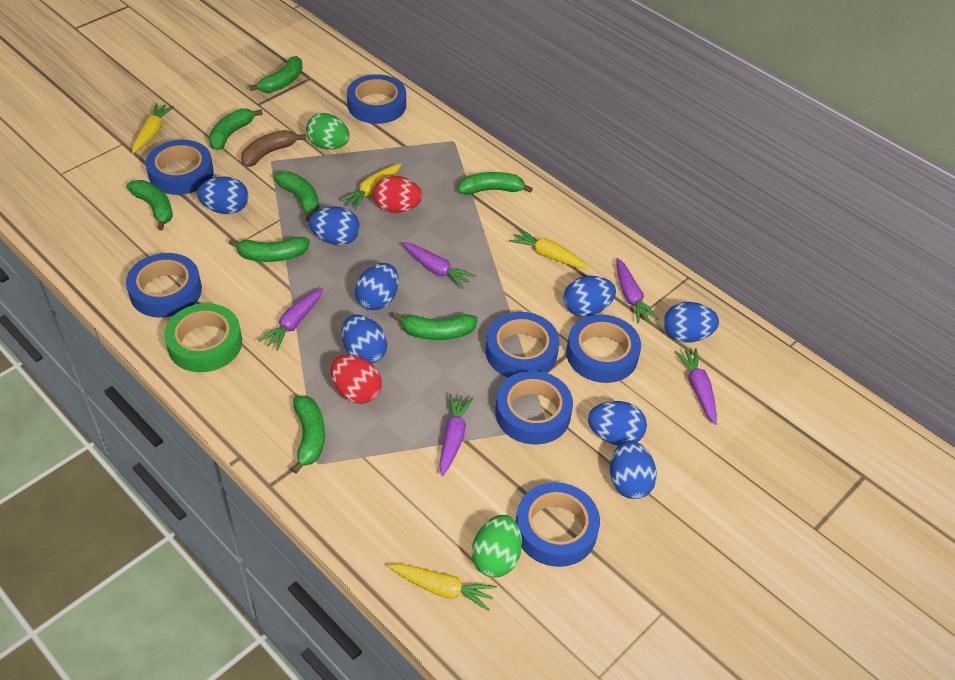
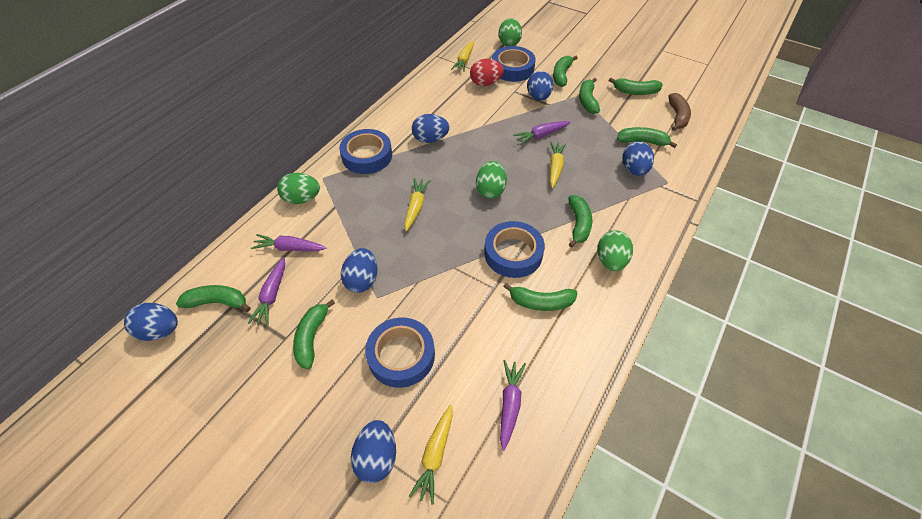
blue egg: 8 -> 6
blue tape: 7 -> 4
green egg: 2 -> 4
green tape: 1 -> 0
purple carrot: 5 -> 4
red egg: 2 -> 1

